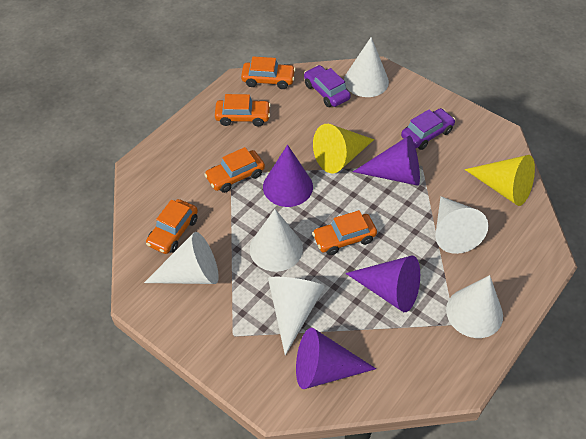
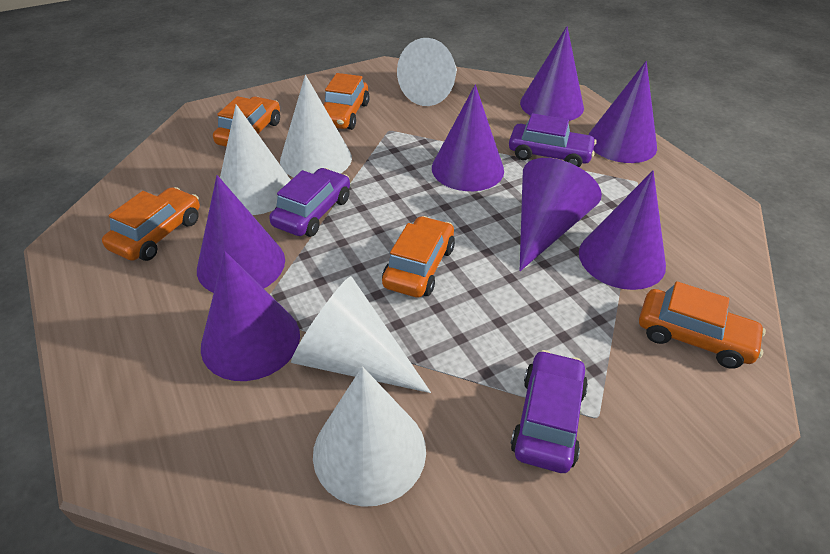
purple car: 2 -> 3
purple cone: 4 -> 7
white cone: 6 -> 5
yellow cone: 2 -> 0

